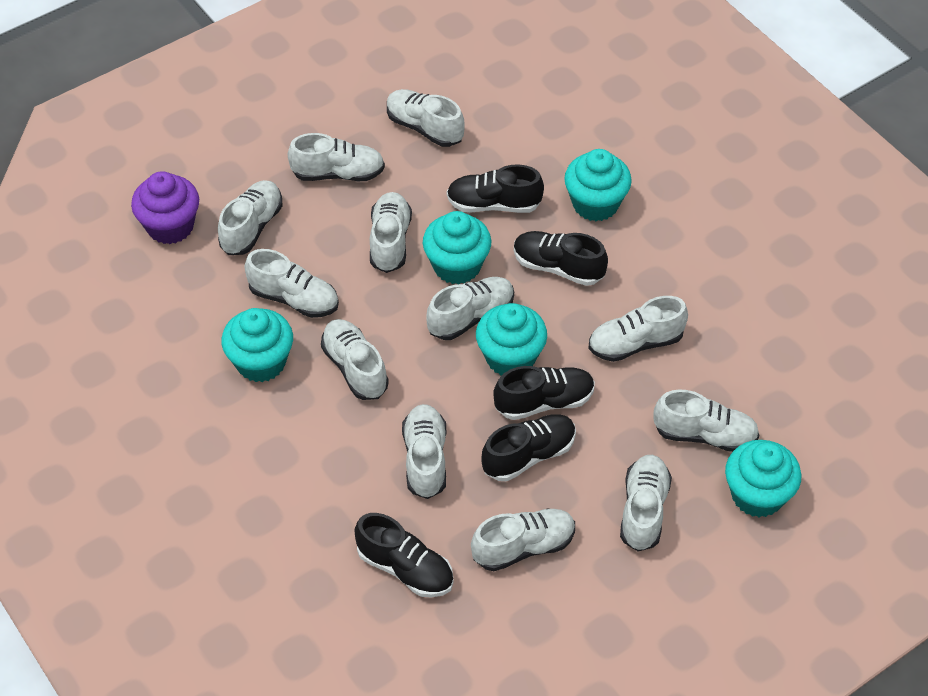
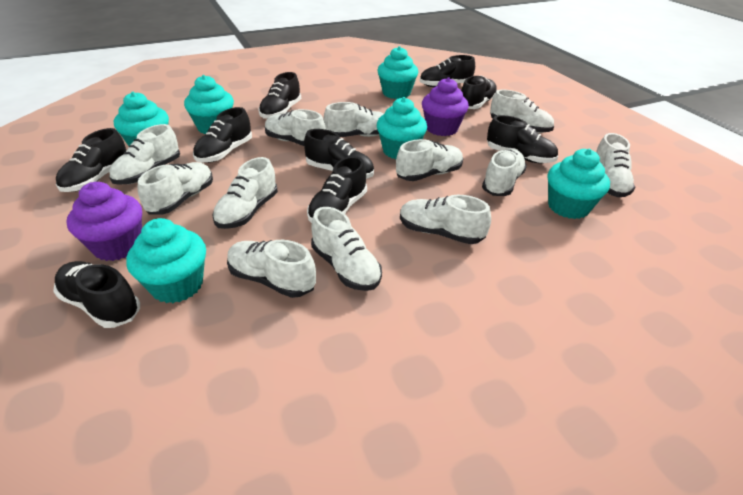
black shoe: 5 -> 9
purple cupcake: 1 -> 2
turquoise cupcake: 5 -> 6

